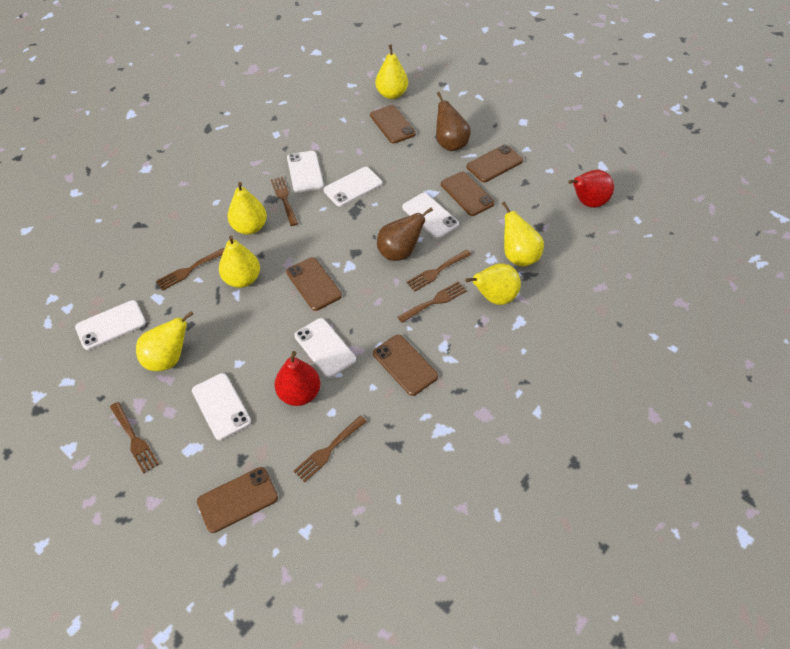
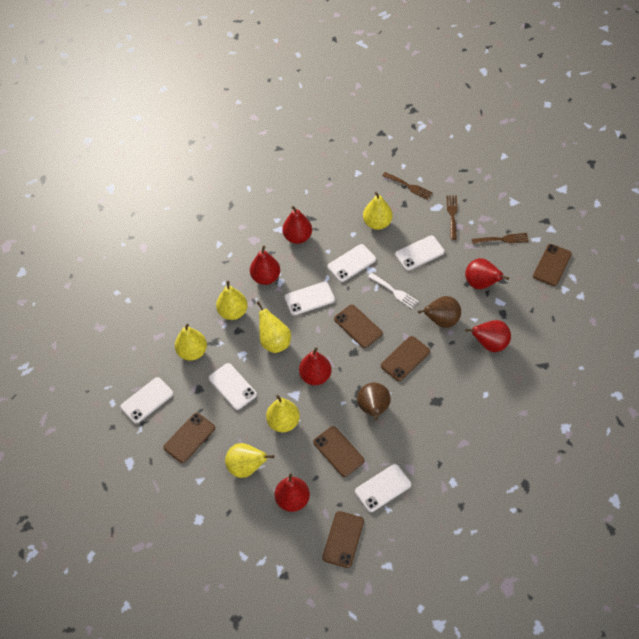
brown fork: 6 -> 3
red pear: 2 -> 6
white fork: 0 -> 1

